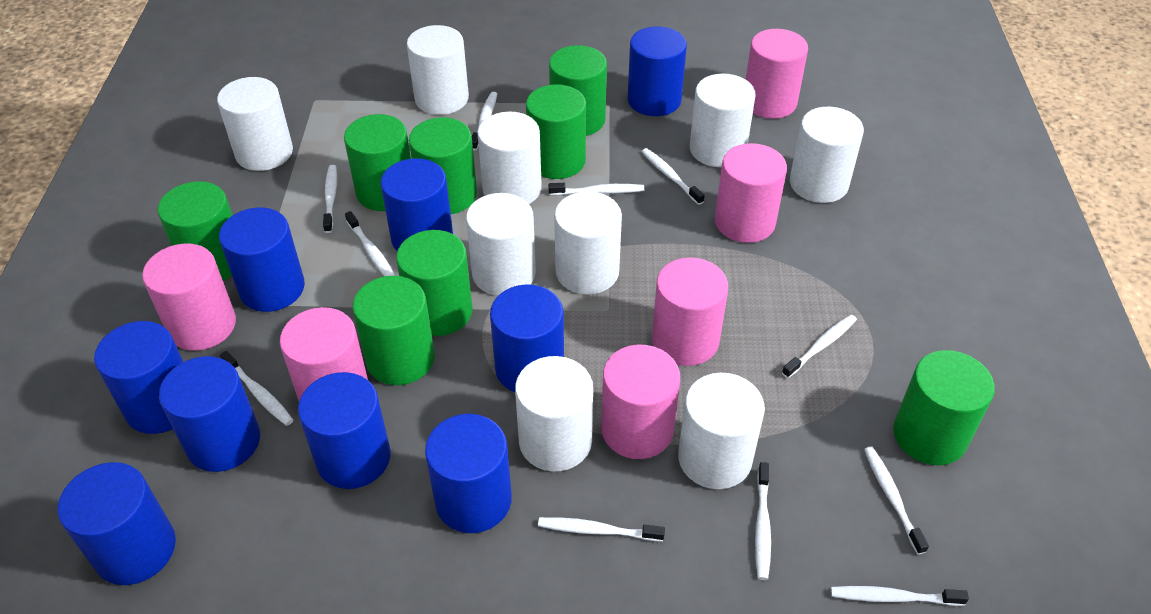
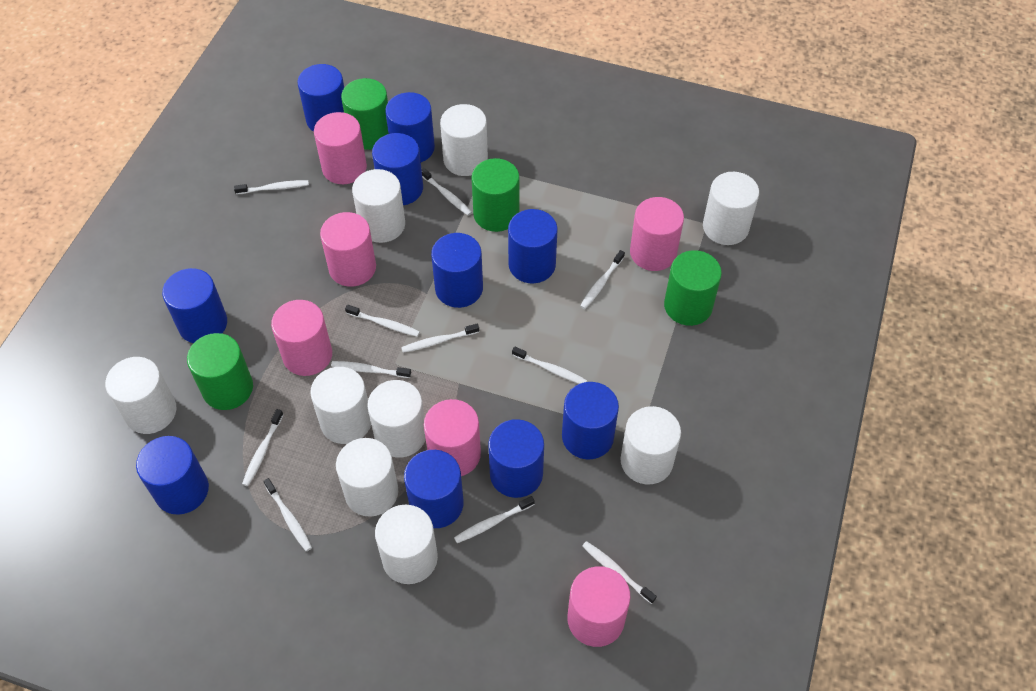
blue cylinder: 9 -> 10
green cylinder: 8 -> 4

